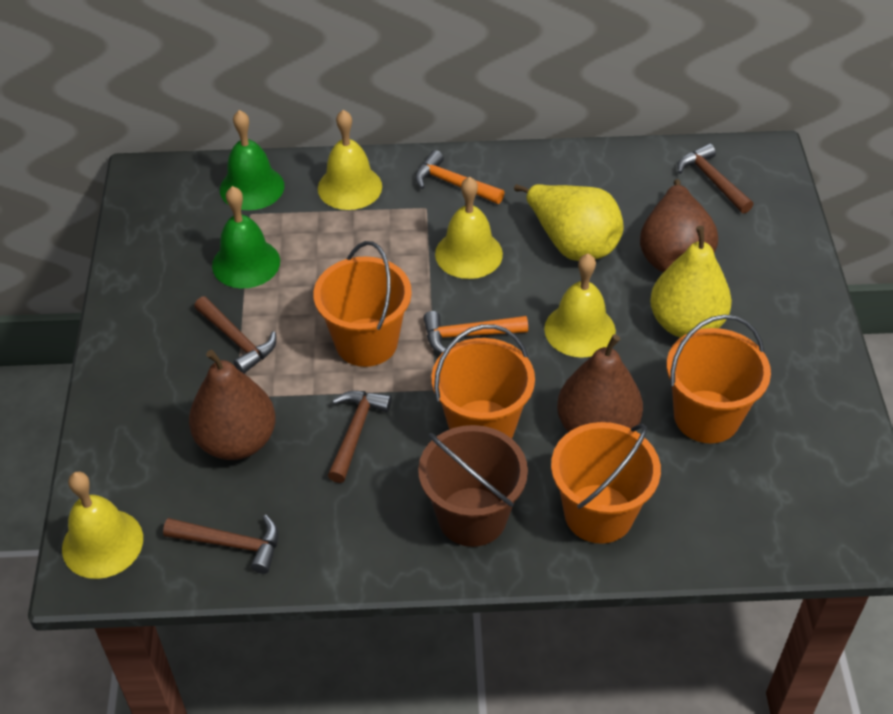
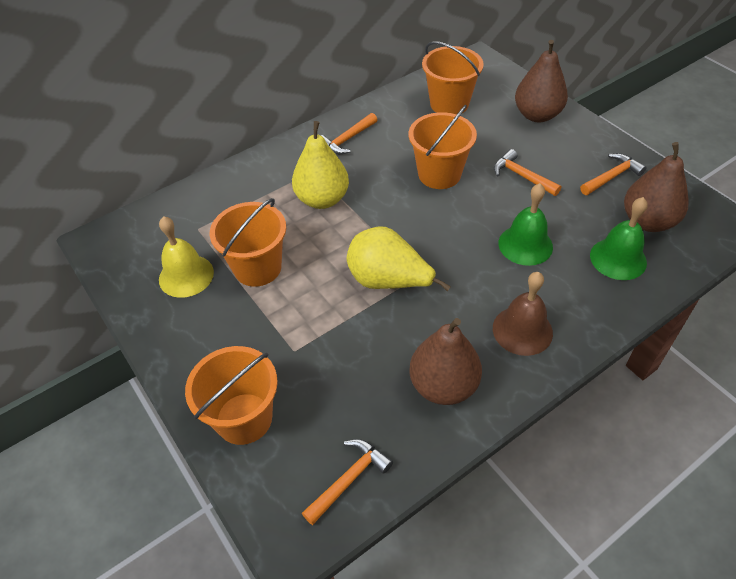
brown bell: 0 -> 1
brown bucket: 1 -> 0
brown hammer: 4 -> 0
orange hammer: 2 -> 4
yellow bell: 4 -> 1

